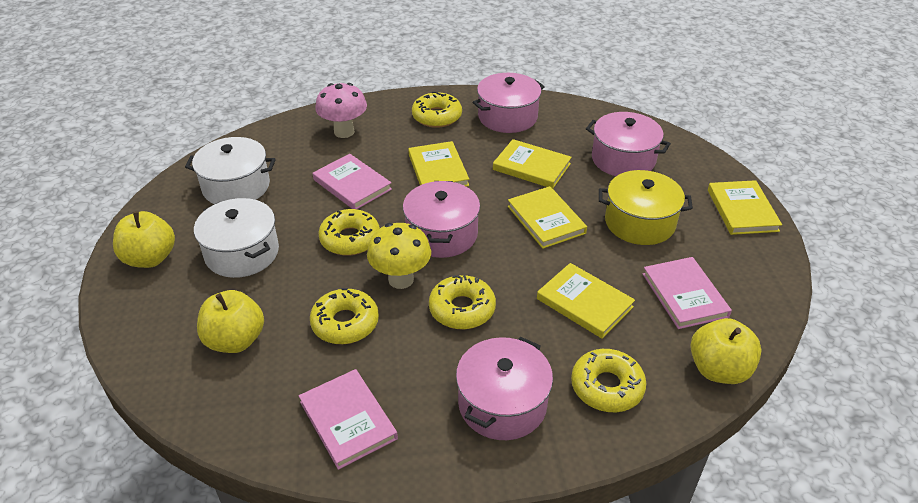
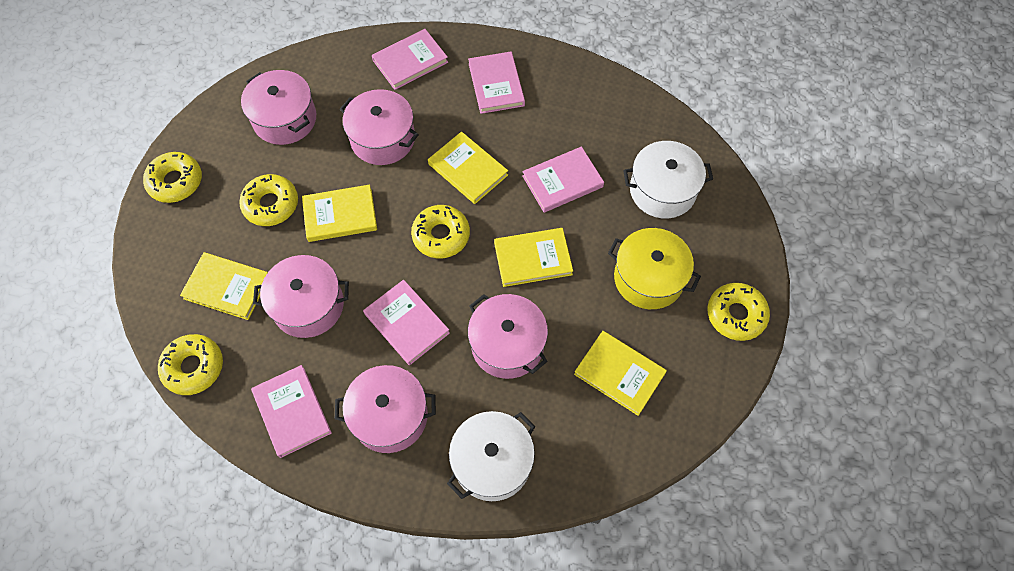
pink book: 3 -> 5
pink mushroom: 1 -> 0
pink pot: 4 -> 5
yellow apple: 3 -> 0
yellow mushroom: 1 -> 0

